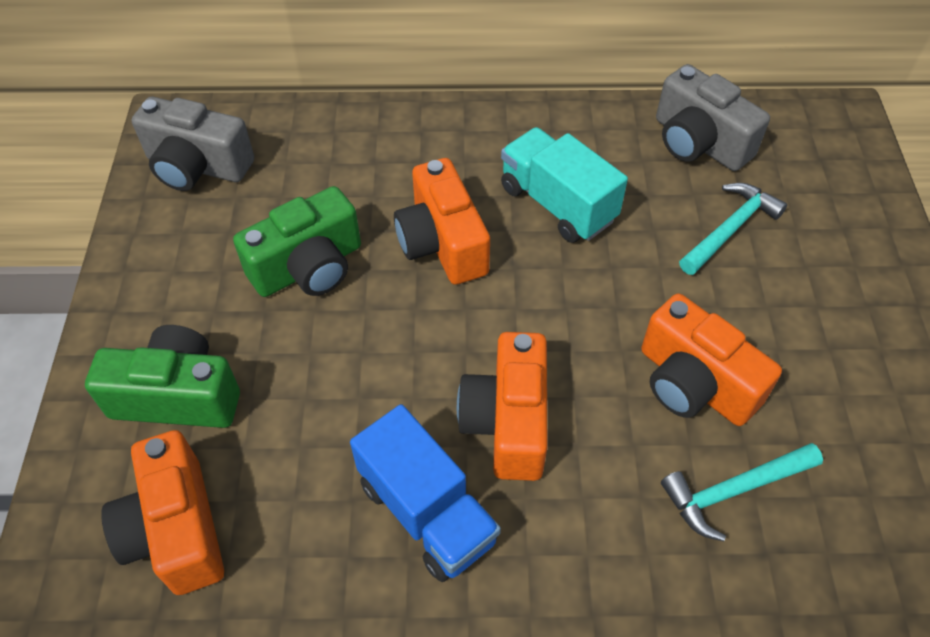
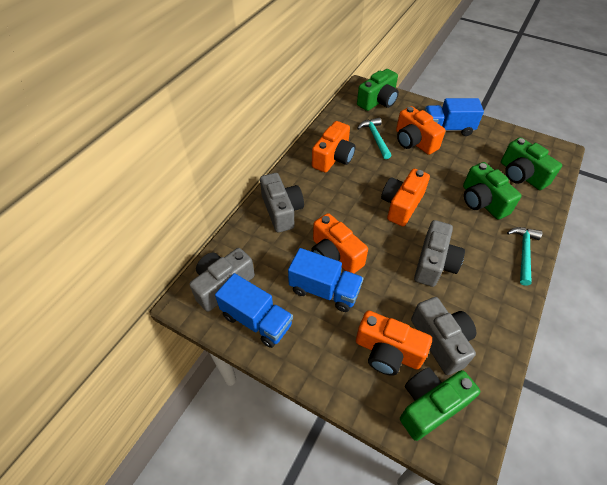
blue truck: 1 -> 3
green camera: 2 -> 4
grey camera: 2 -> 4
orange camera: 4 -> 5
turquoise truck: 1 -> 0

